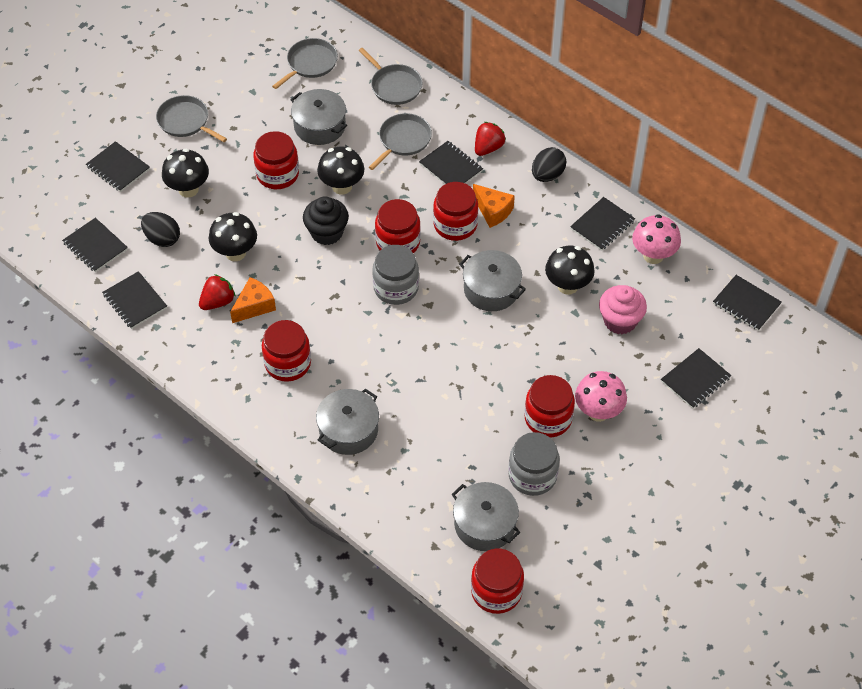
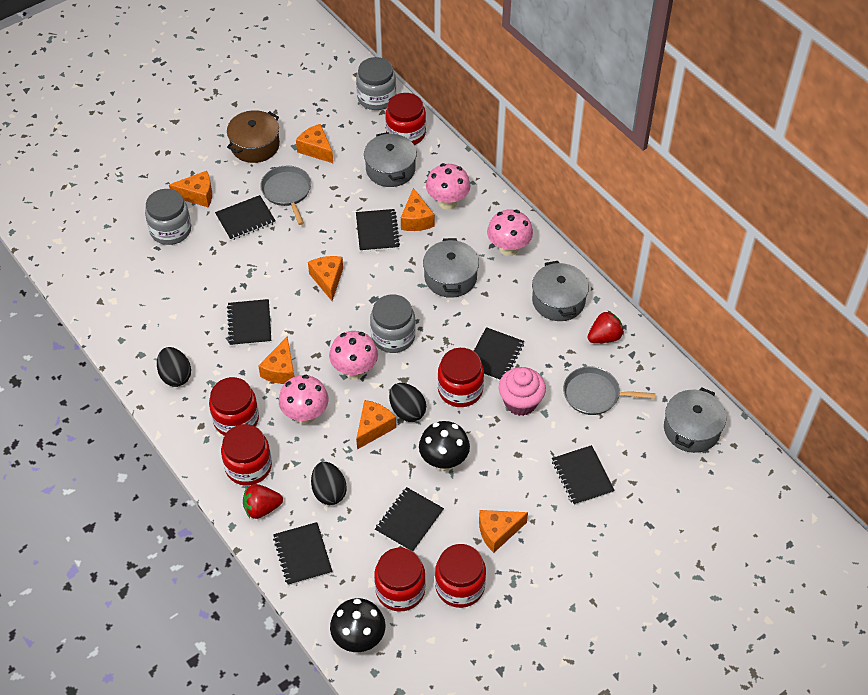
black cupcake: 1 -> 0
black egg: 2 -> 3
black mushroom: 4 -> 2
brown pot: 0 -> 1
grey jar: 2 -> 3
grey pan: 4 -> 2
orange cheese: 2 -> 7
pink mushroom: 2 -> 4

